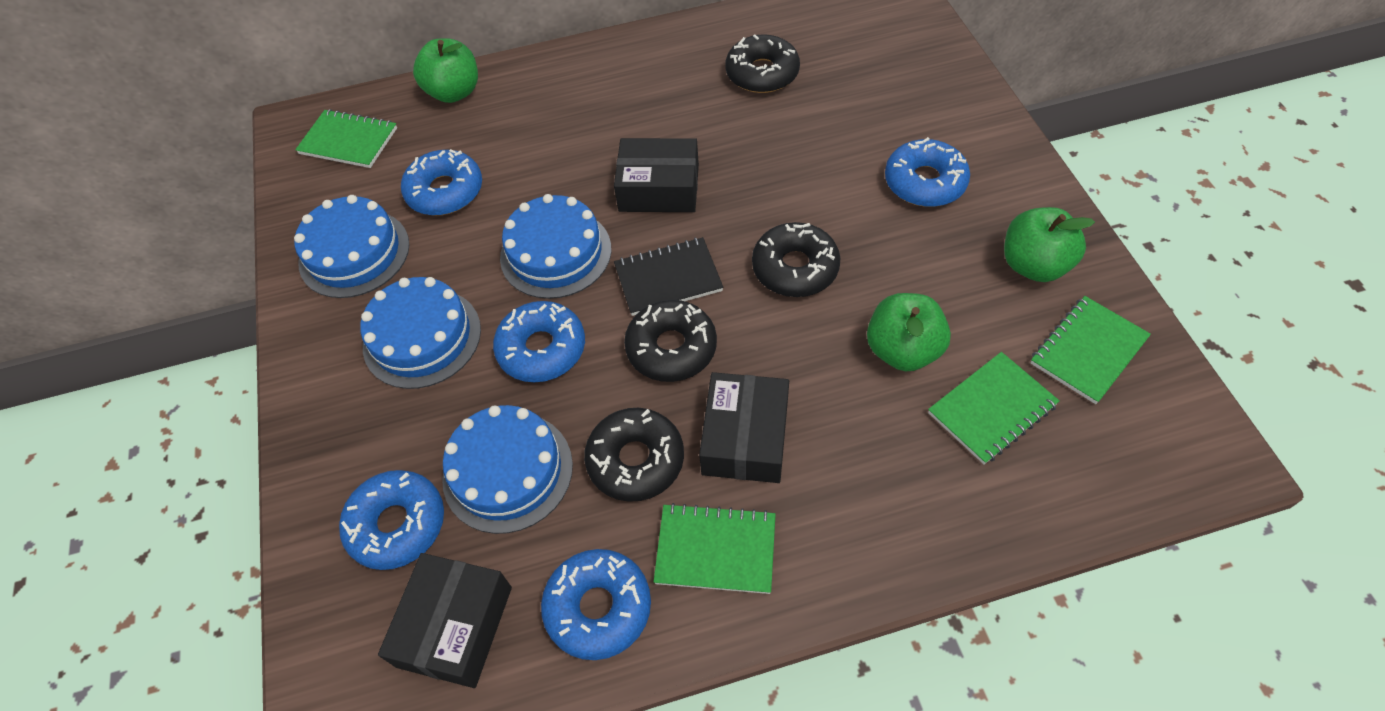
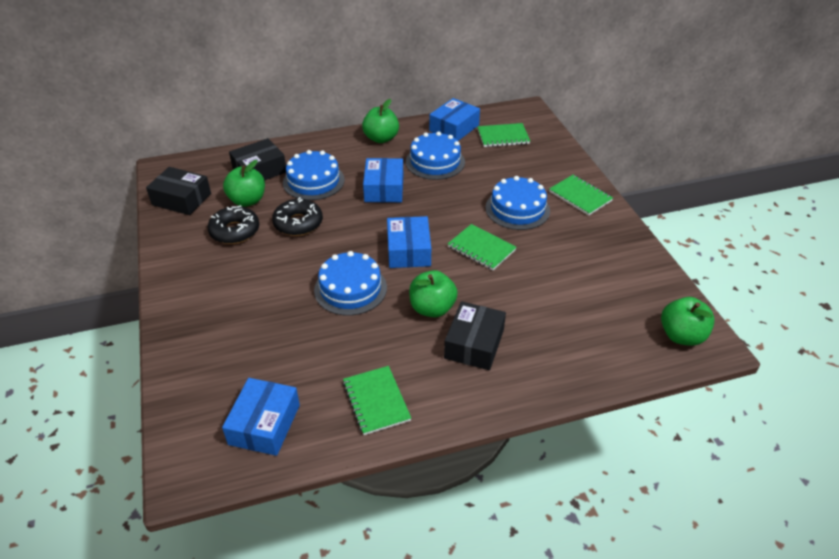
black donut: 4 -> 2
black notebook: 1 -> 0
blue box: 0 -> 4
blue donut: 5 -> 0
green apple: 3 -> 4

